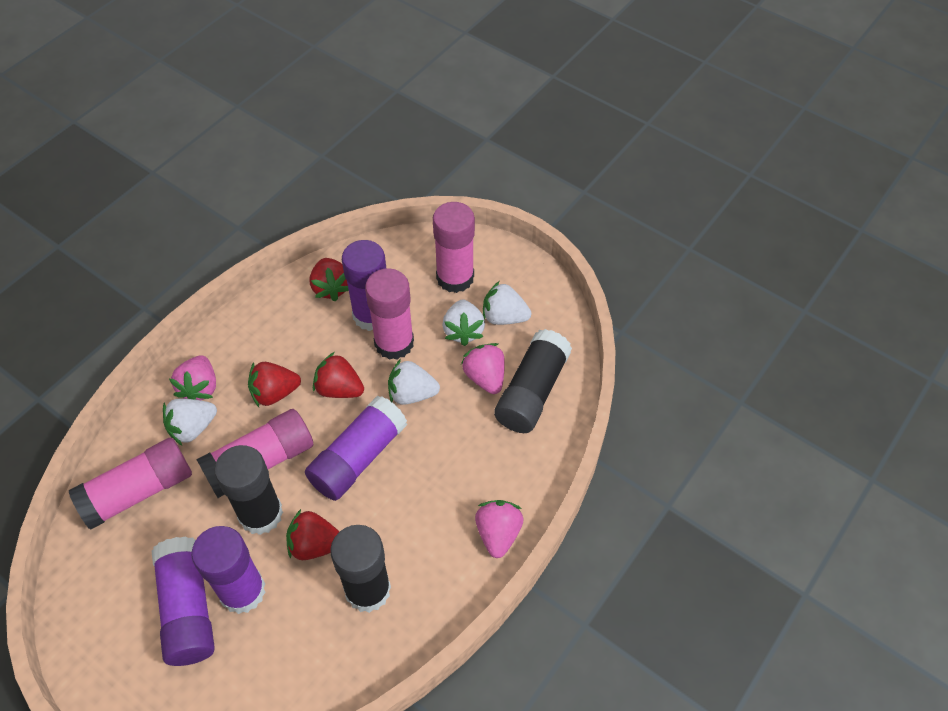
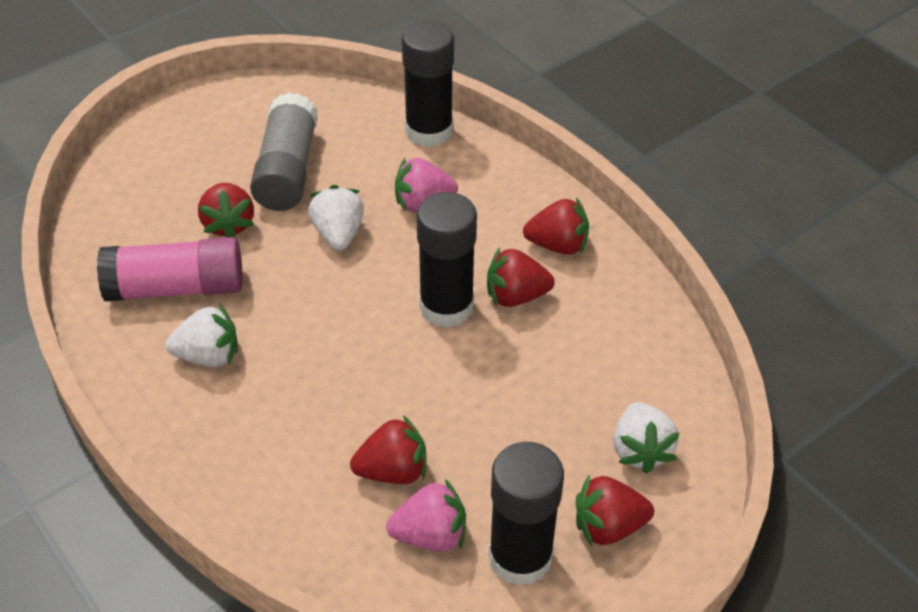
grey glue stick: 0 -> 1
pink glue stick: 4 -> 1
pink strawberry: 3 -> 2
purple glue stick: 4 -> 0
red strawberry: 4 -> 5
white strawberry: 4 -> 3

